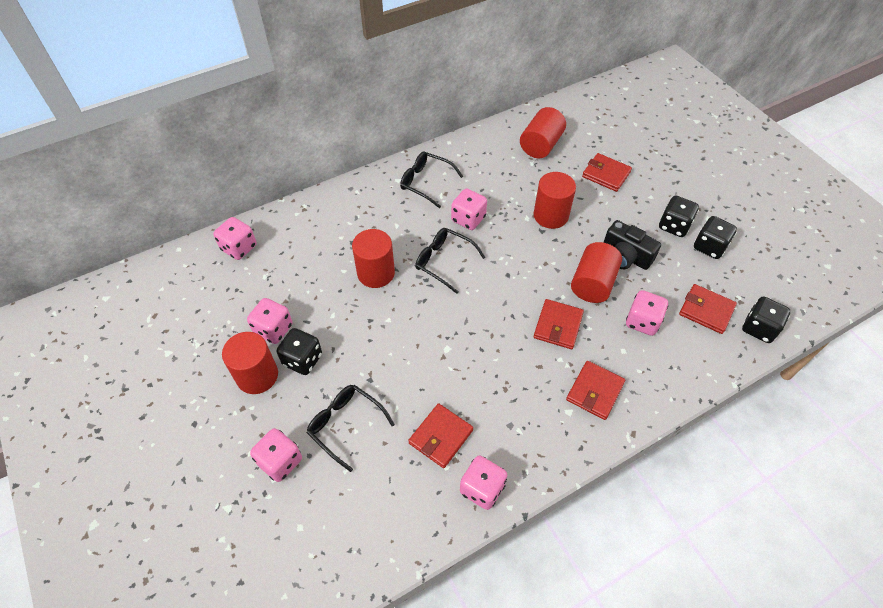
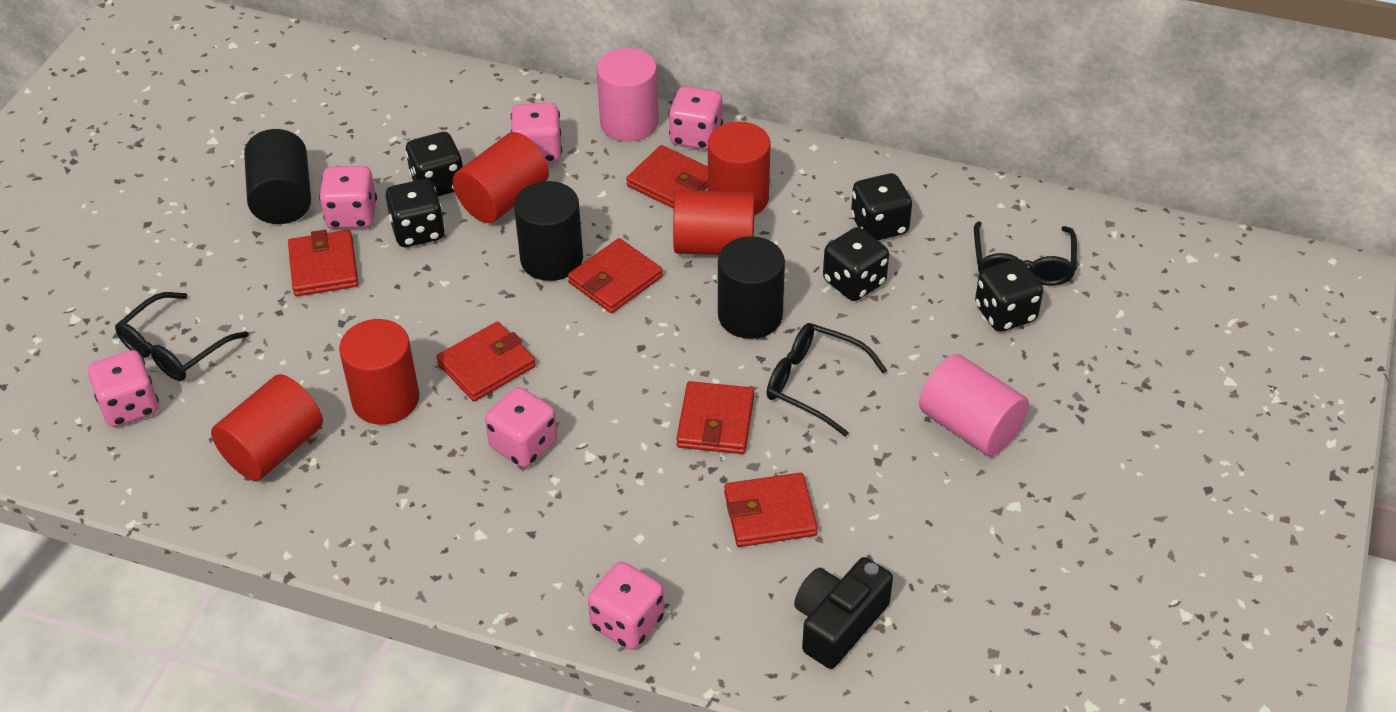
black cylinder: 0 -> 3
black dice: 4 -> 5
pink cylinder: 0 -> 2
red wallet: 5 -> 6

